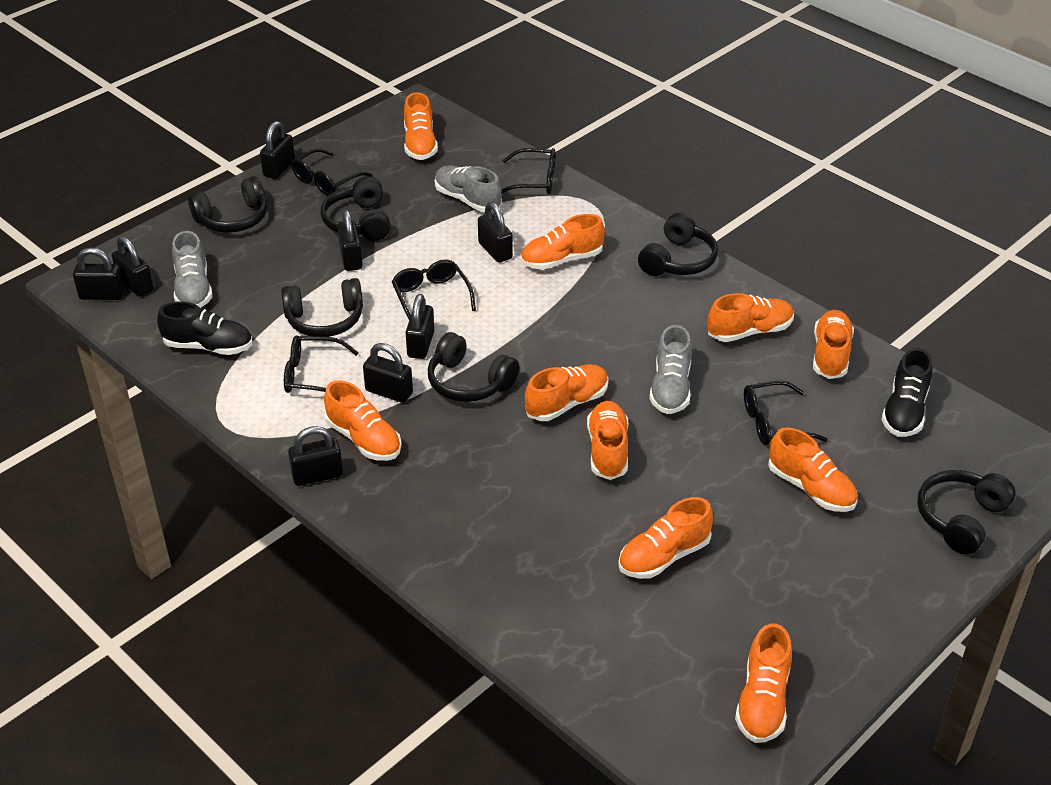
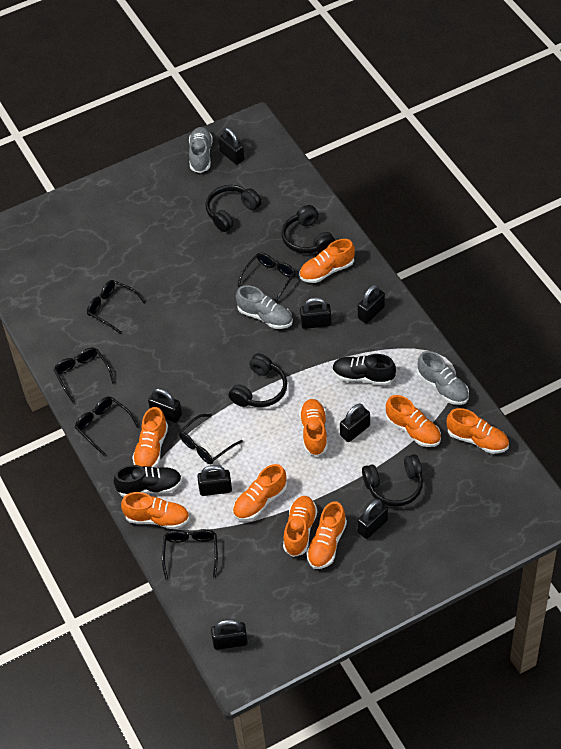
black glasses: 5 -> 6
black headphones: 6 -> 4
orange shoe: 10 -> 9

